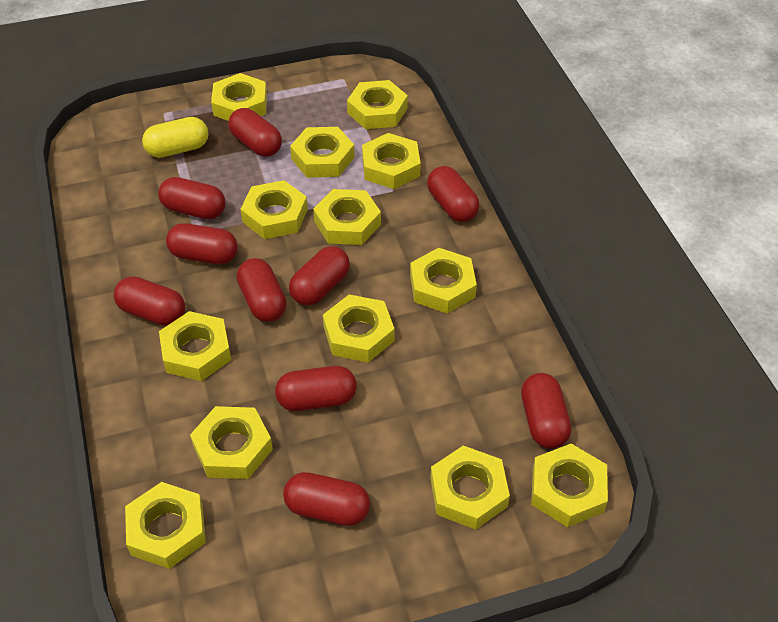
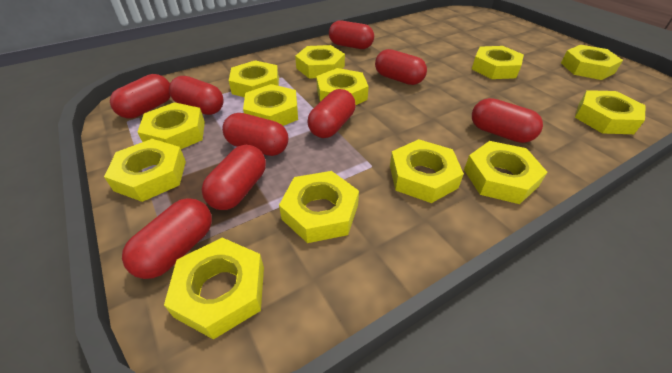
red capsule: 10 -> 9
yellow capsule: 1 -> 0

